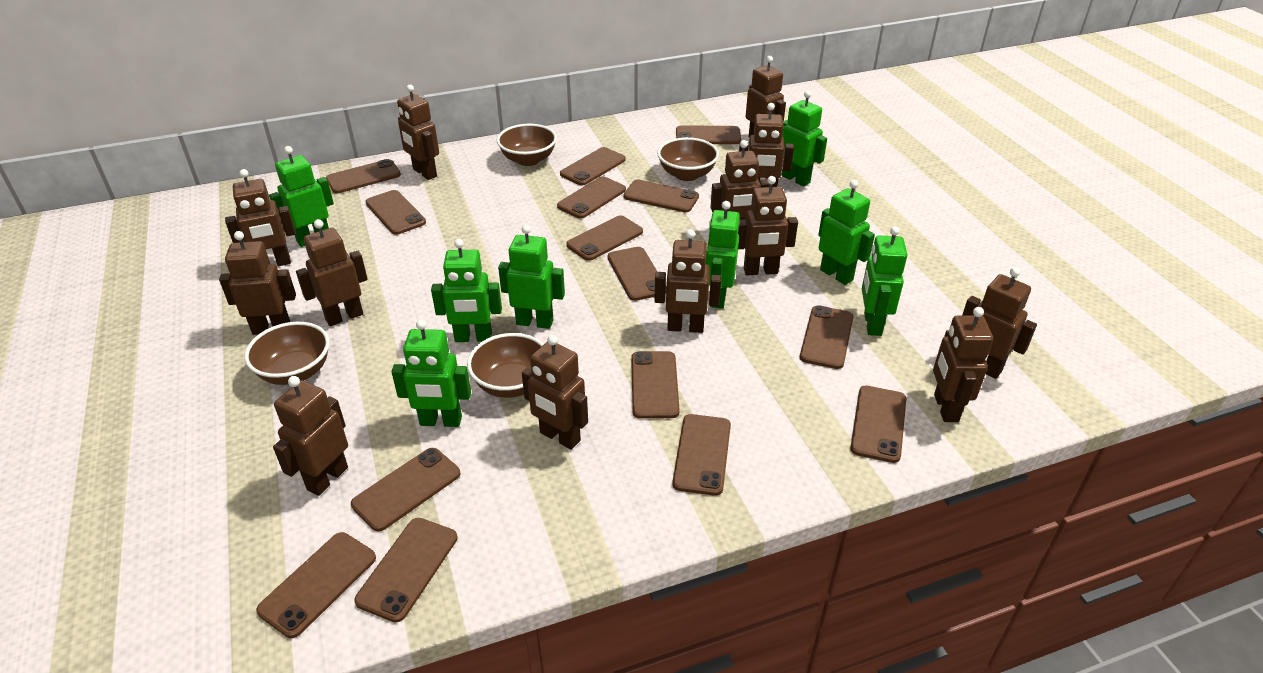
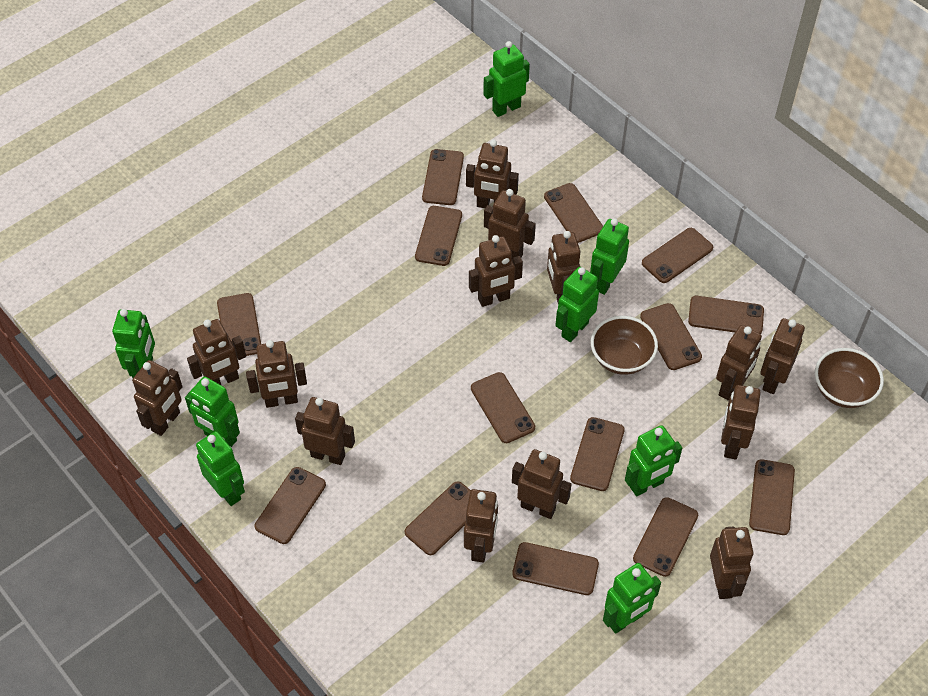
brown bowl: 4 -> 2
brown phone: 15 -> 14
brown robot: 13 -> 14

